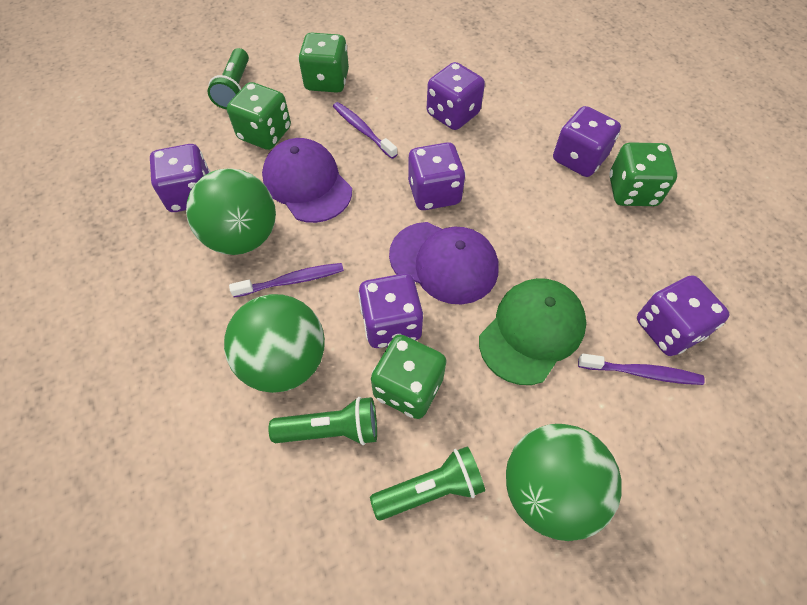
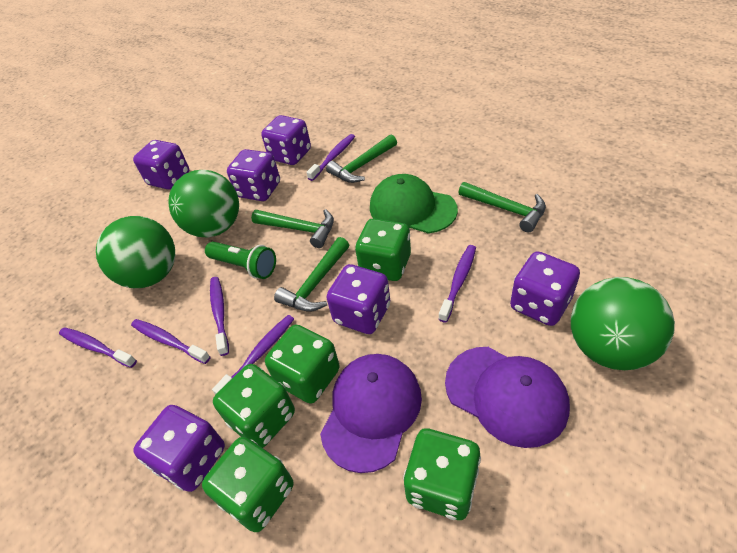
green dice: 4 -> 5
green flashlight: 3 -> 1
green hammer: 0 -> 4
purple toothbrush: 3 -> 6

